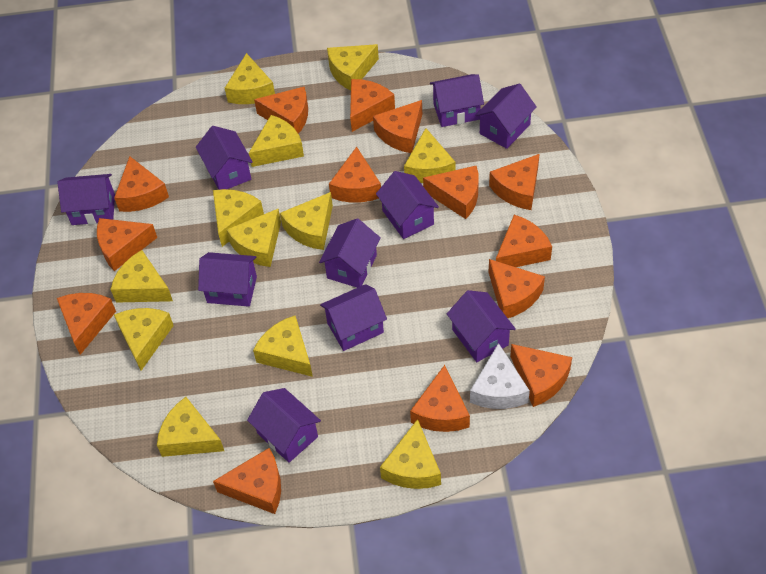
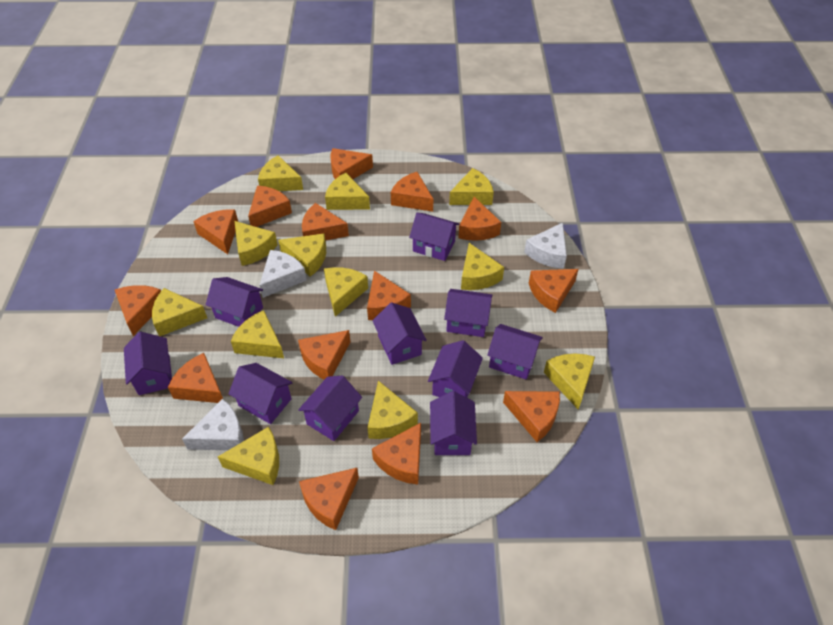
white cheese: 1 -> 3

